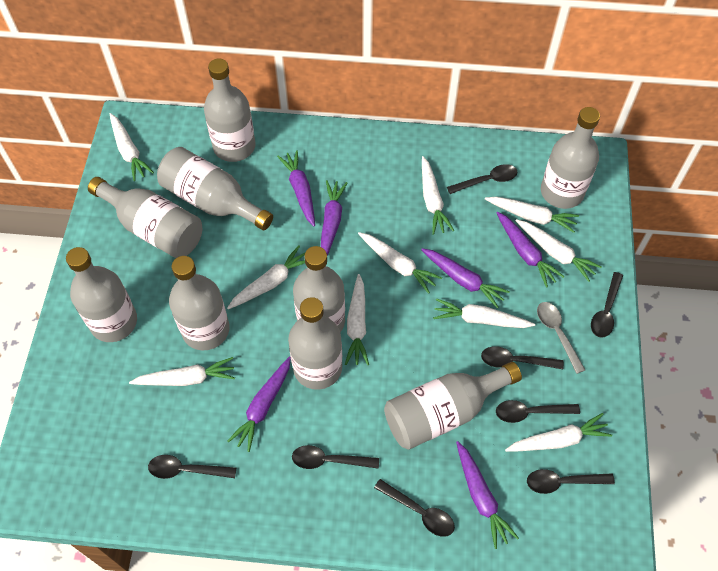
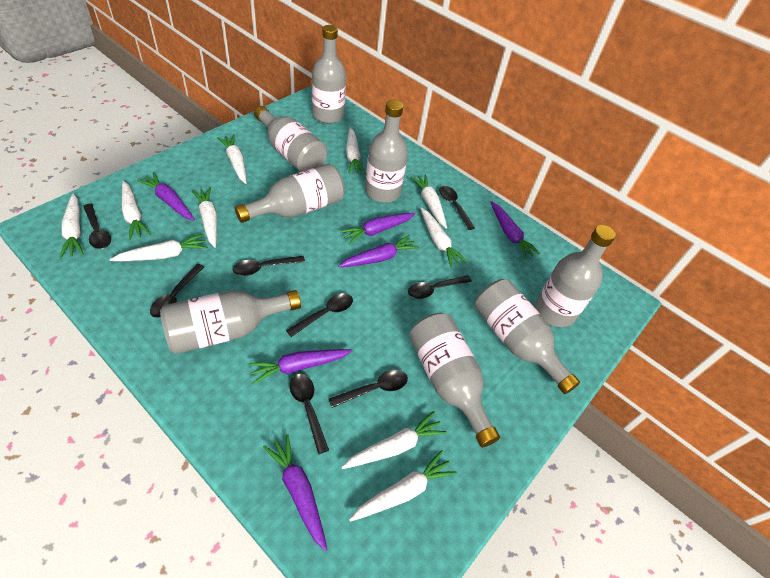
grey bottle: 9 -> 8
grey spoon: 1 -> 0

